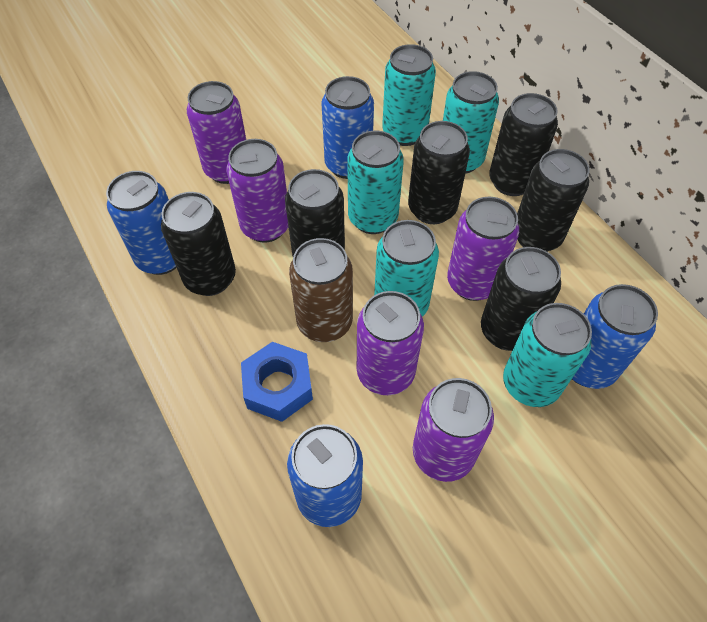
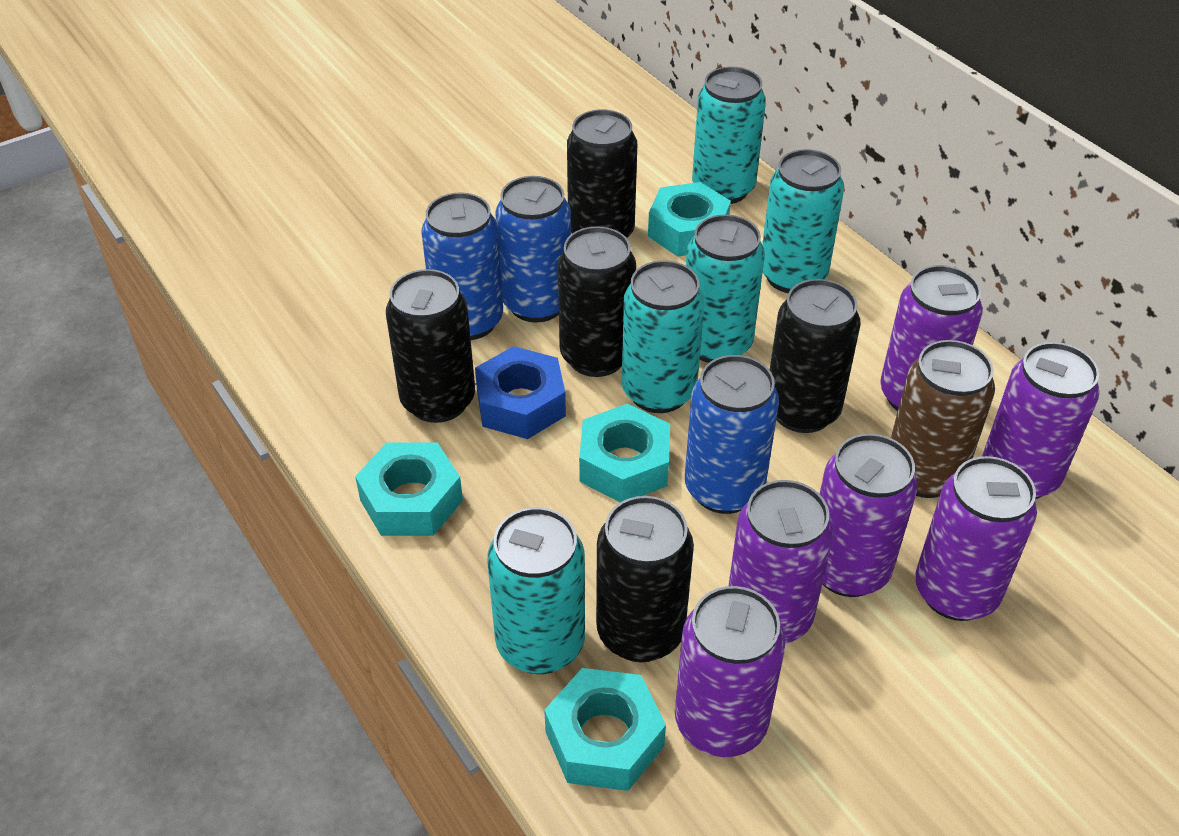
black can: 6 -> 5
blue can: 4 -> 3
purple can: 5 -> 6
turquoise nut: 0 -> 4

